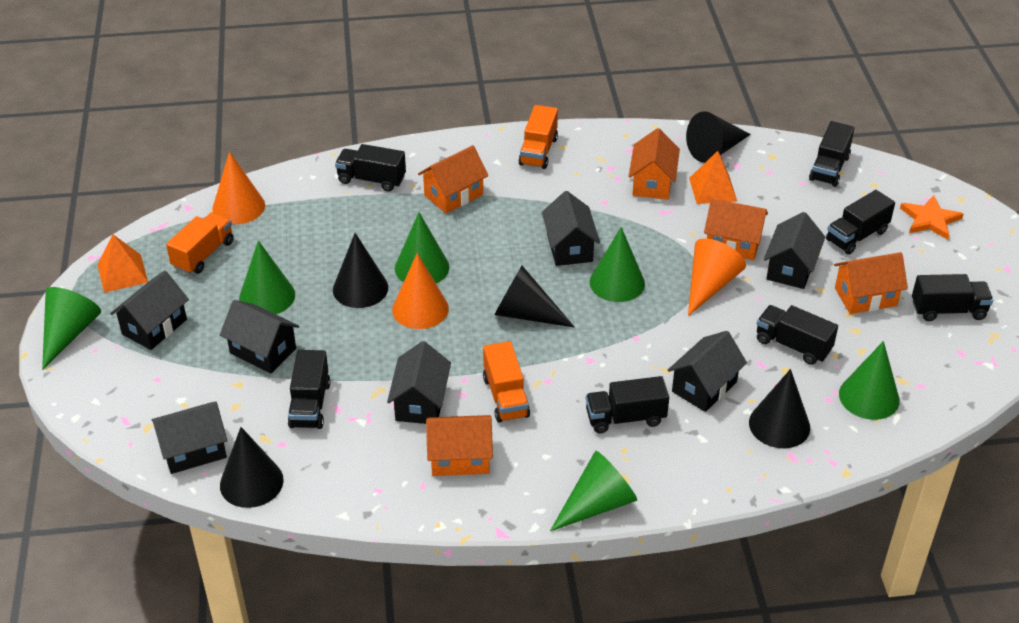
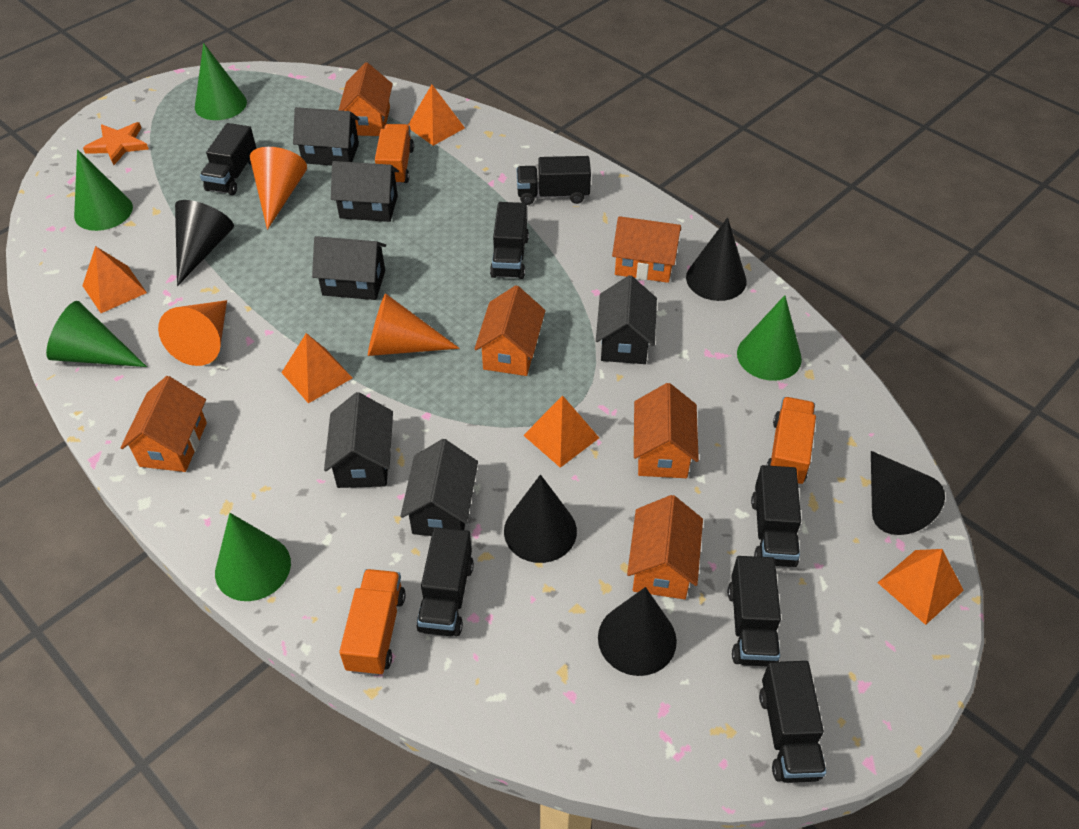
black house: 7 -> 6
green cone: 6 -> 5
orange house: 5 -> 6
orange pyramid: 2 -> 5

